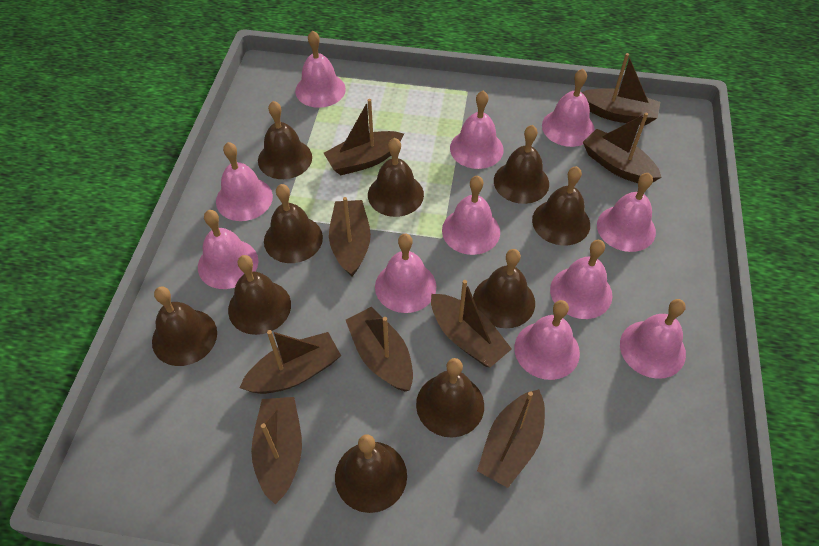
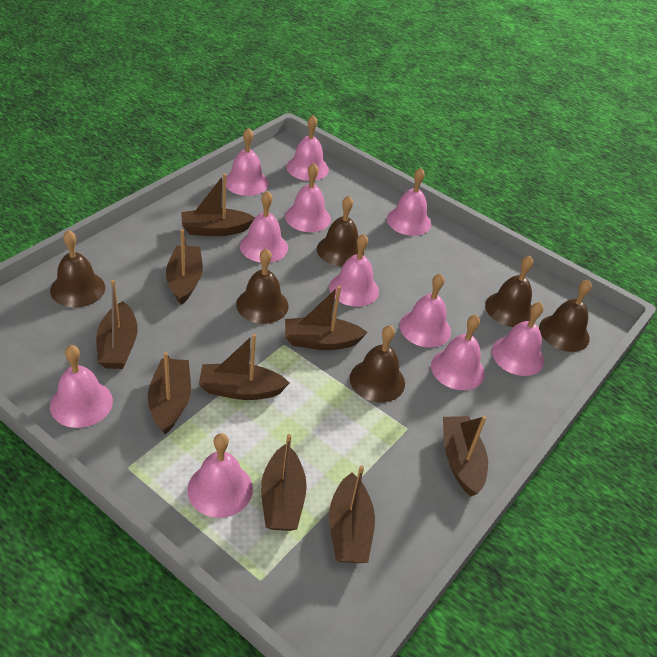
brown bell: 10 -> 6

